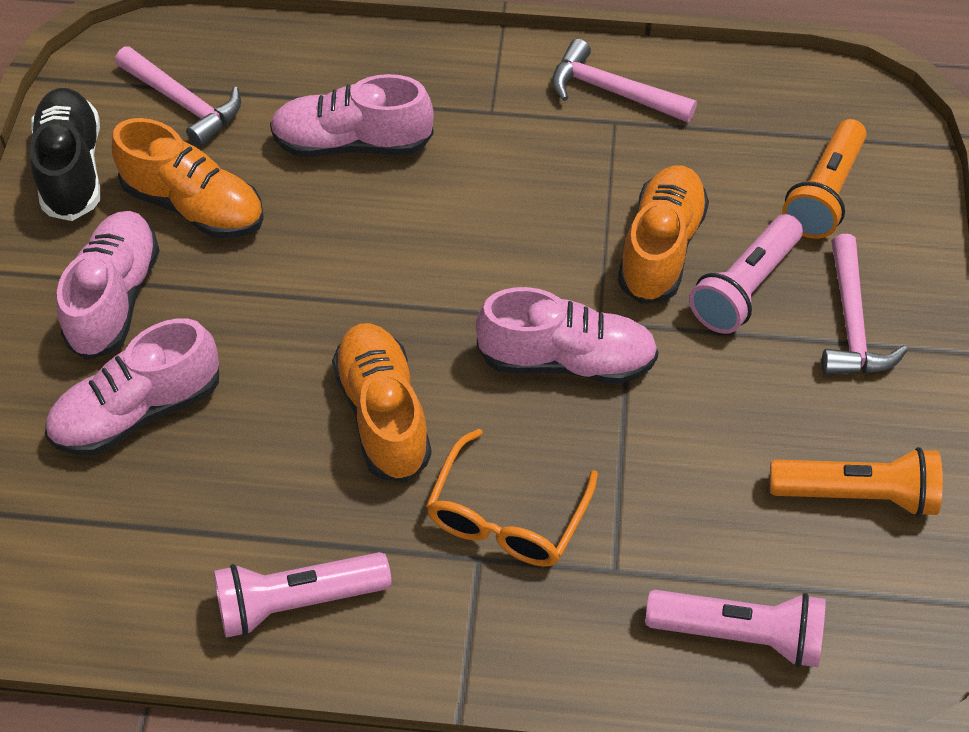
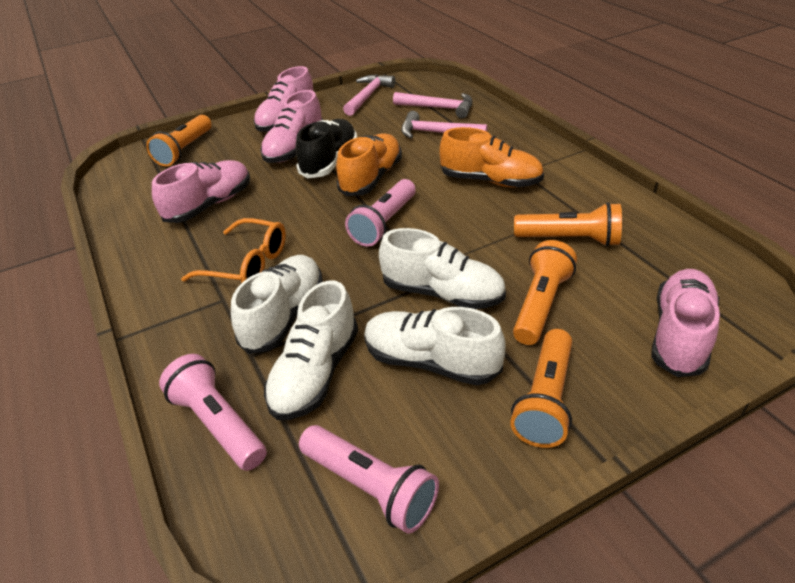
orange flashlight: 2 -> 4
orange shoe: 3 -> 2
white shoe: 0 -> 4

